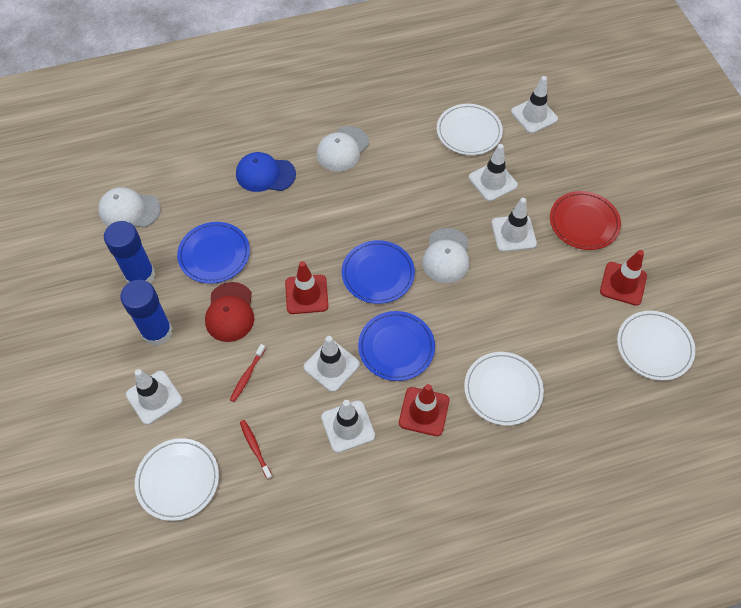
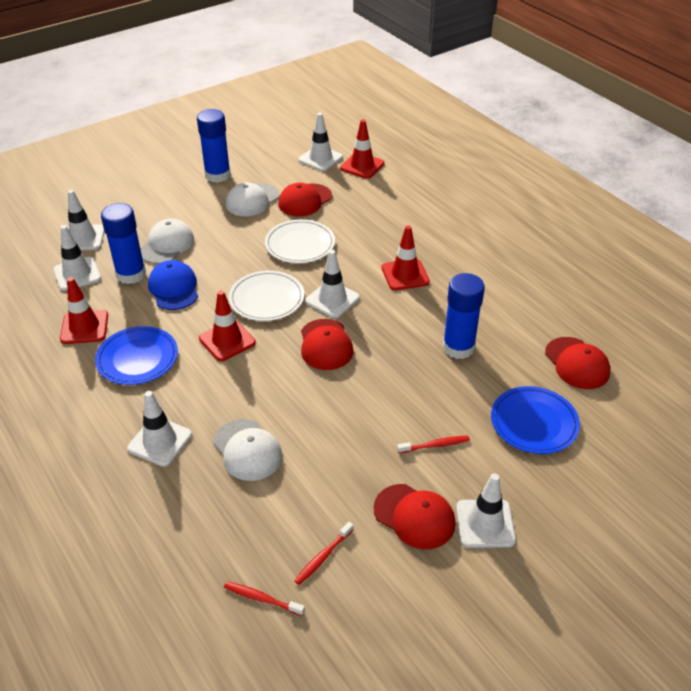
blue glue stick: 2 -> 3
blue plate: 3 -> 2
red cap: 1 -> 4
red plate: 1 -> 0
red toothbrush: 2 -> 3
red traffic cone: 3 -> 4
white plate: 4 -> 2

